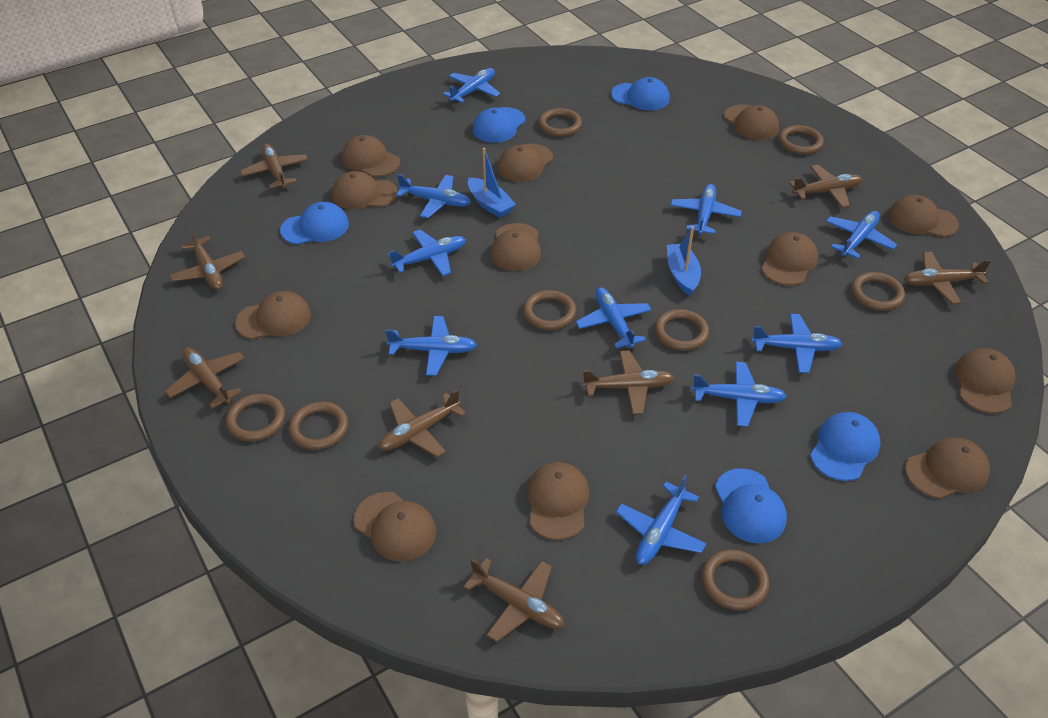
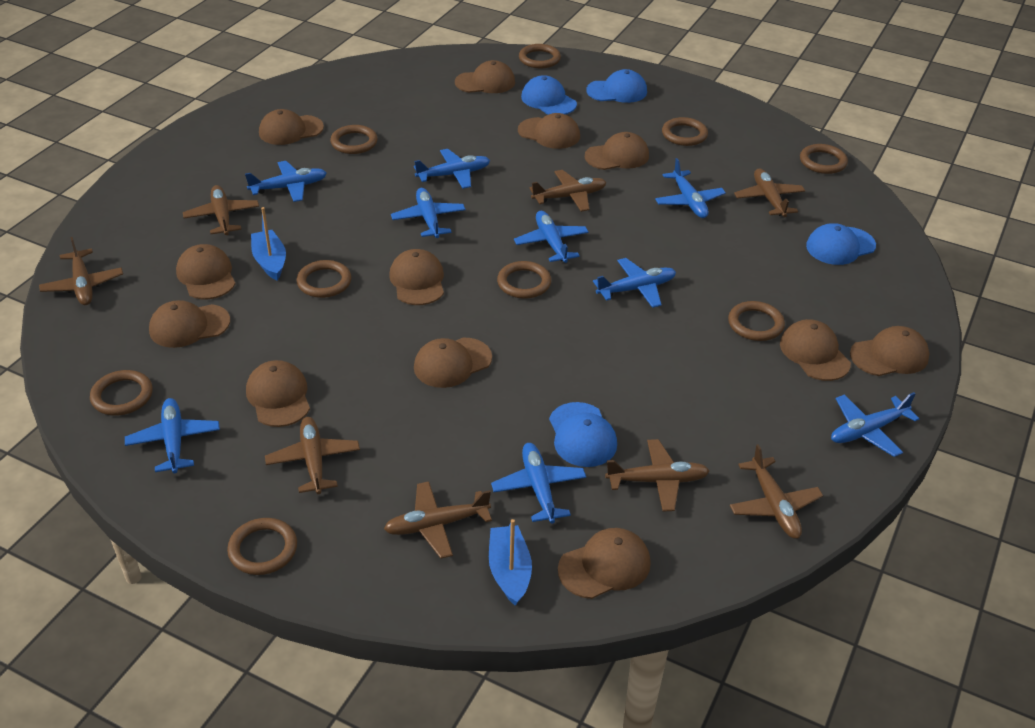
blue cap: 5 -> 4
blue plane: 10 -> 9
brown ring: 8 -> 9

